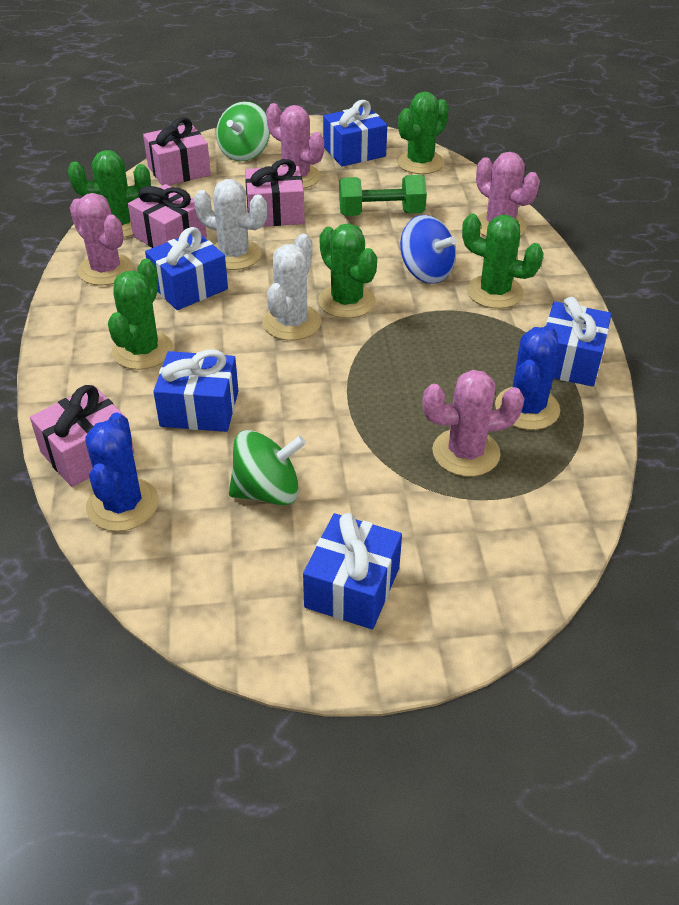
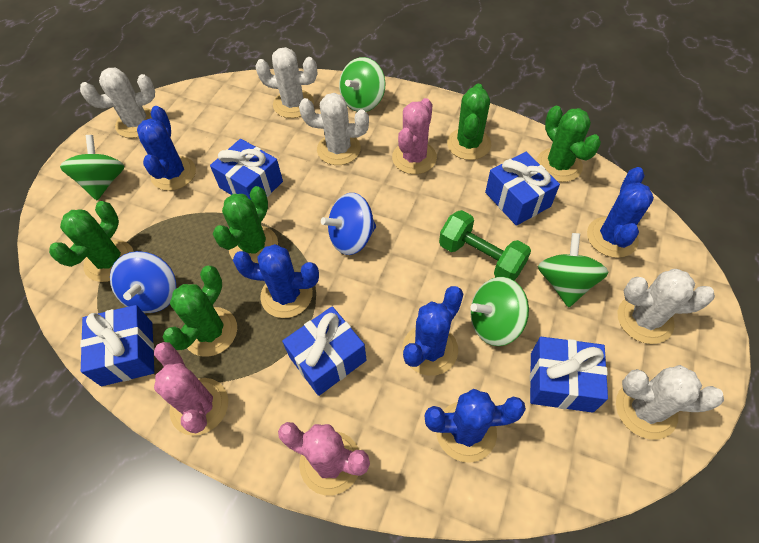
blue cactus: 2 -> 5
blue spinning top: 1 -> 2
green spinning top: 2 -> 4
pink cactus: 4 -> 3
pink gift: 4 -> 0
white cactus: 2 -> 5

